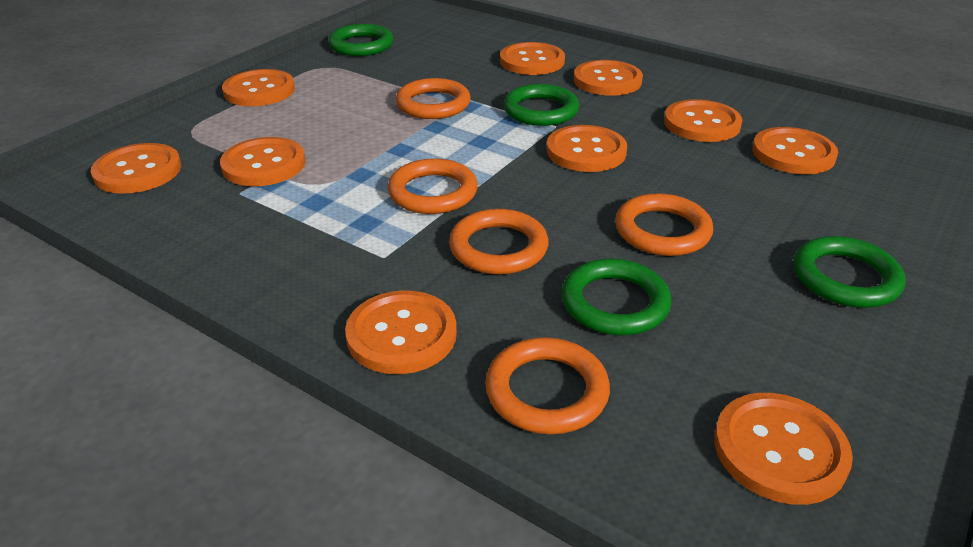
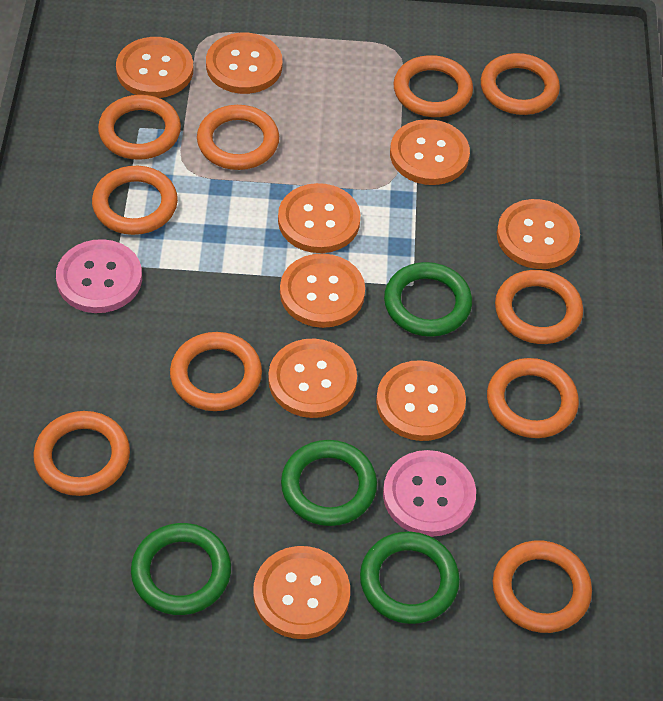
orange button: 10 -> 9
orange ring: 5 -> 10
pink button: 0 -> 2

